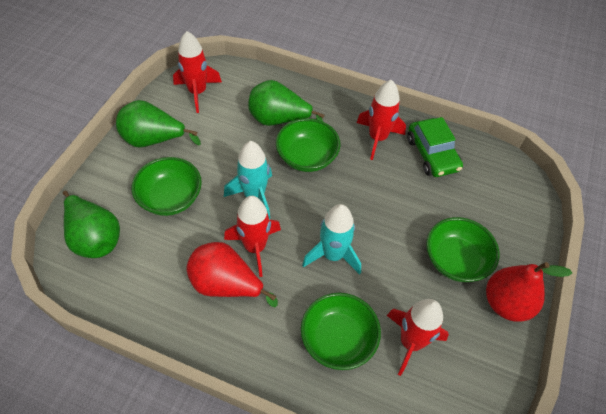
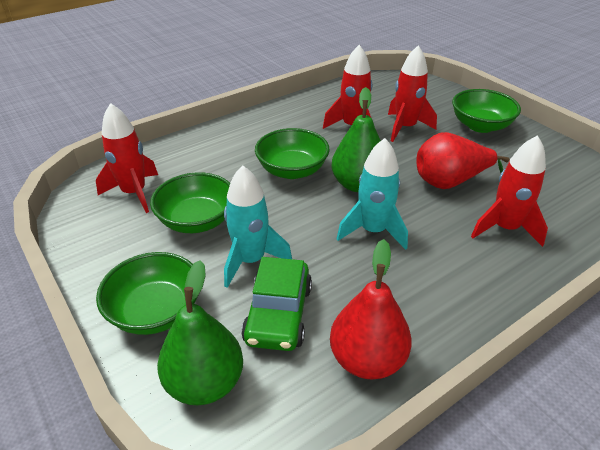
green pear: 3 -> 2

